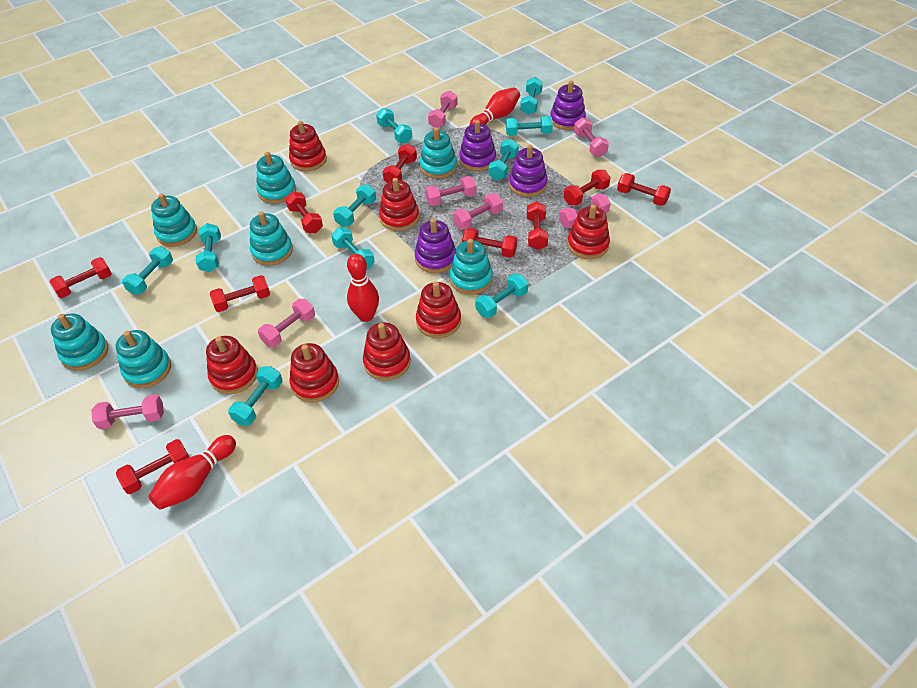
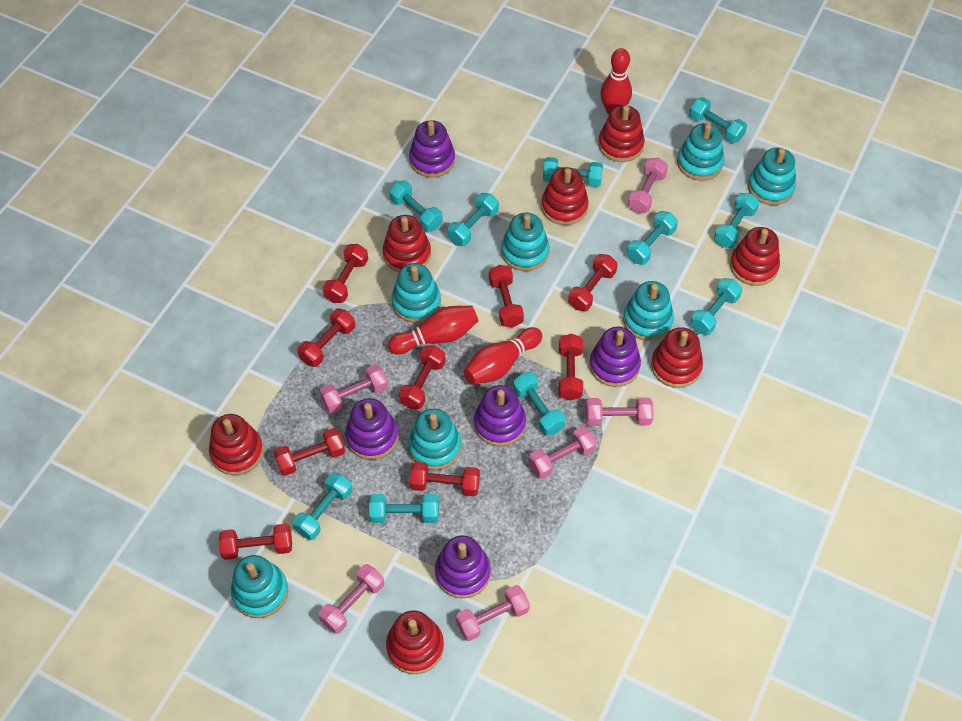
pink dumbbell: 7 -> 6
purple stacking toy: 4 -> 5

